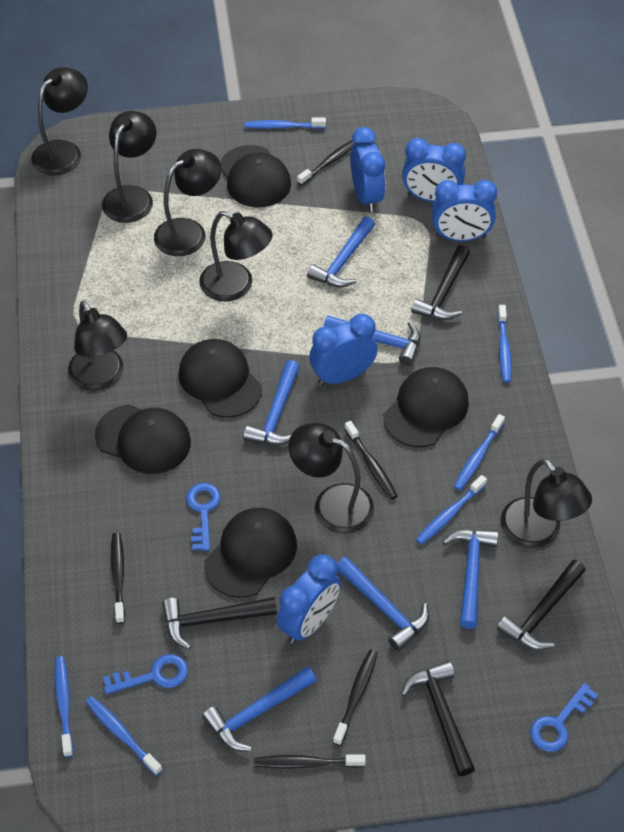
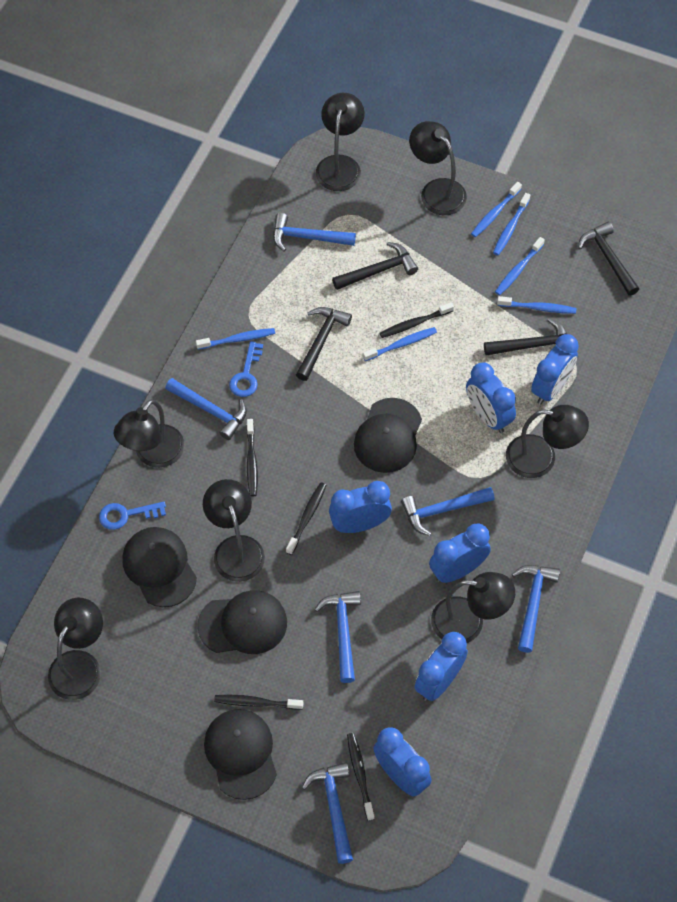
black cap: 5 -> 4
blue clock: 5 -> 6
blue key: 3 -> 2

